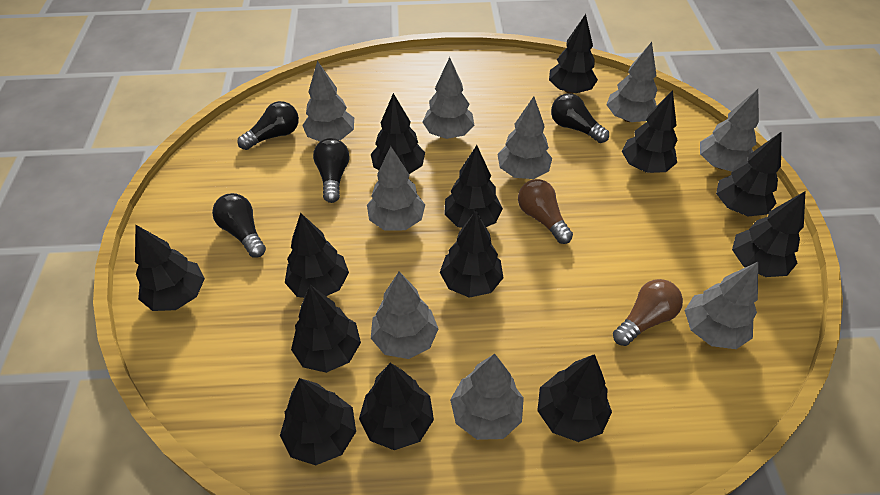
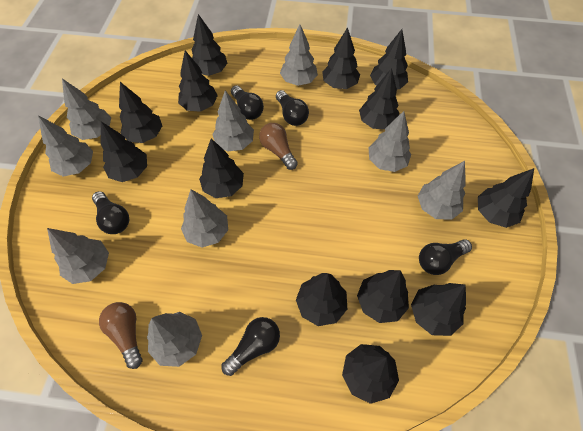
black light bulb: 4 -> 5

